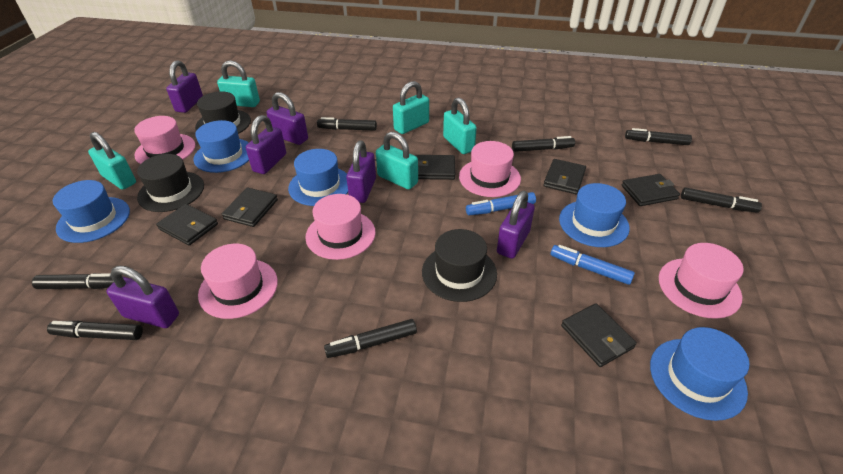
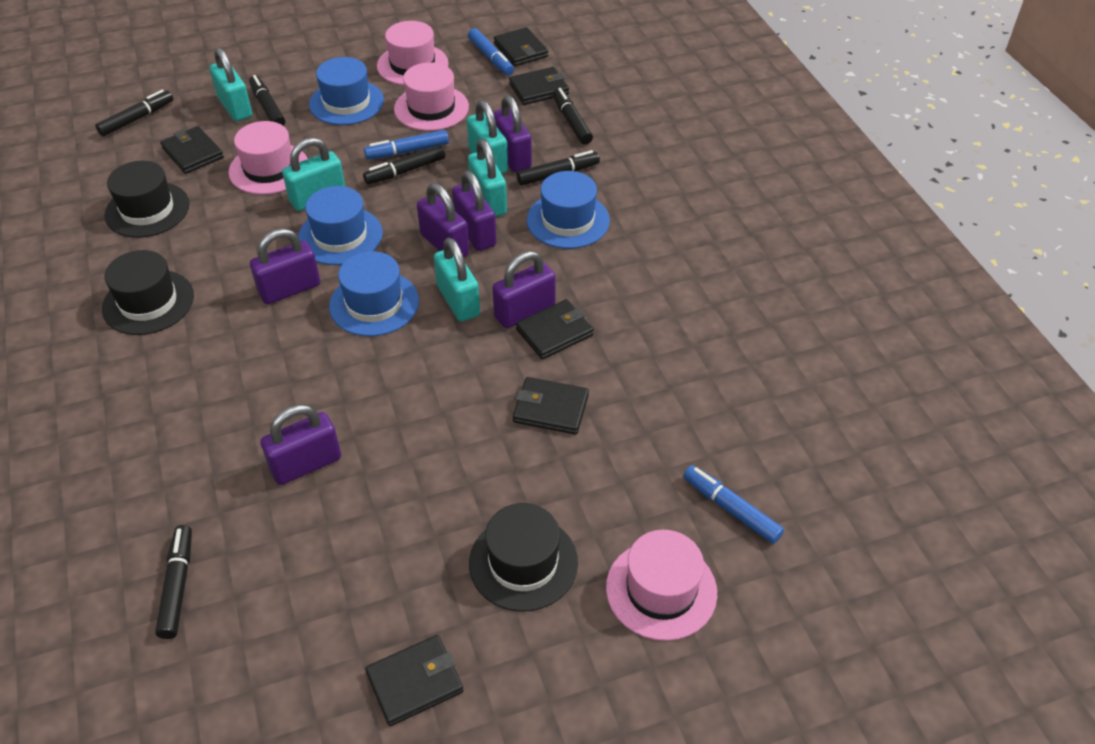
black marker: 7 -> 6
blue hat: 5 -> 4
blue marker: 2 -> 3
pink hat: 5 -> 4

